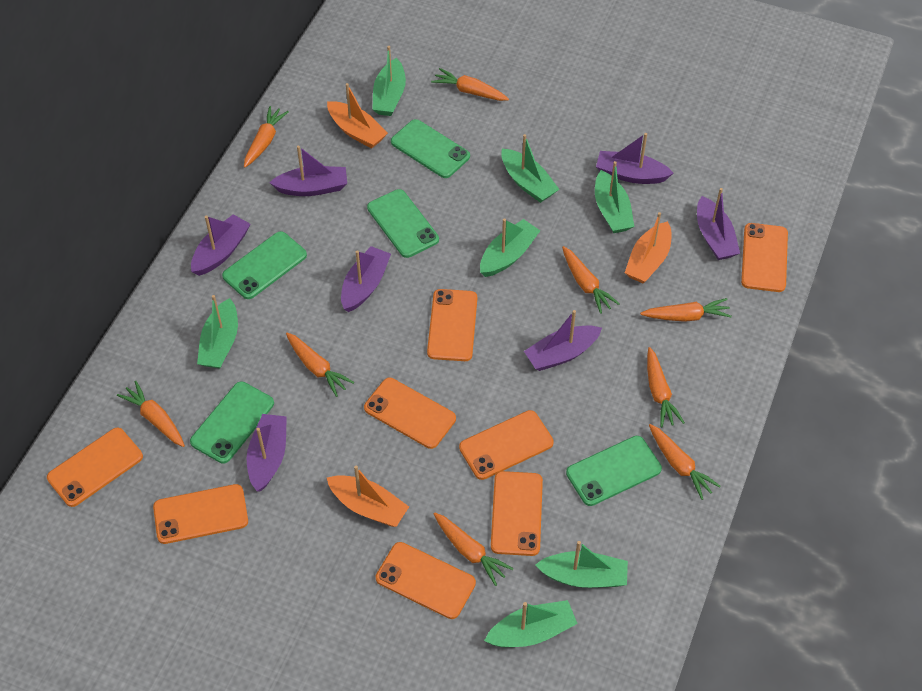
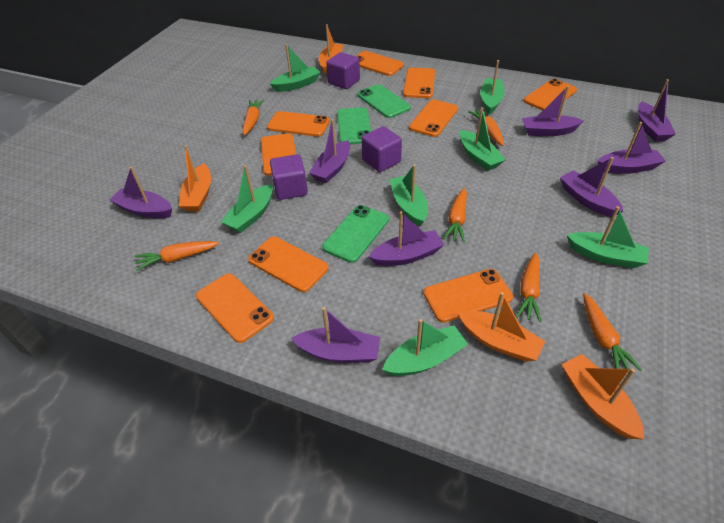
green phone: 5 -> 3
orange boat: 3 -> 4
orange carrot: 9 -> 6
orange phone: 8 -> 9
purple boat: 7 -> 8
purple cube: 0 -> 3

